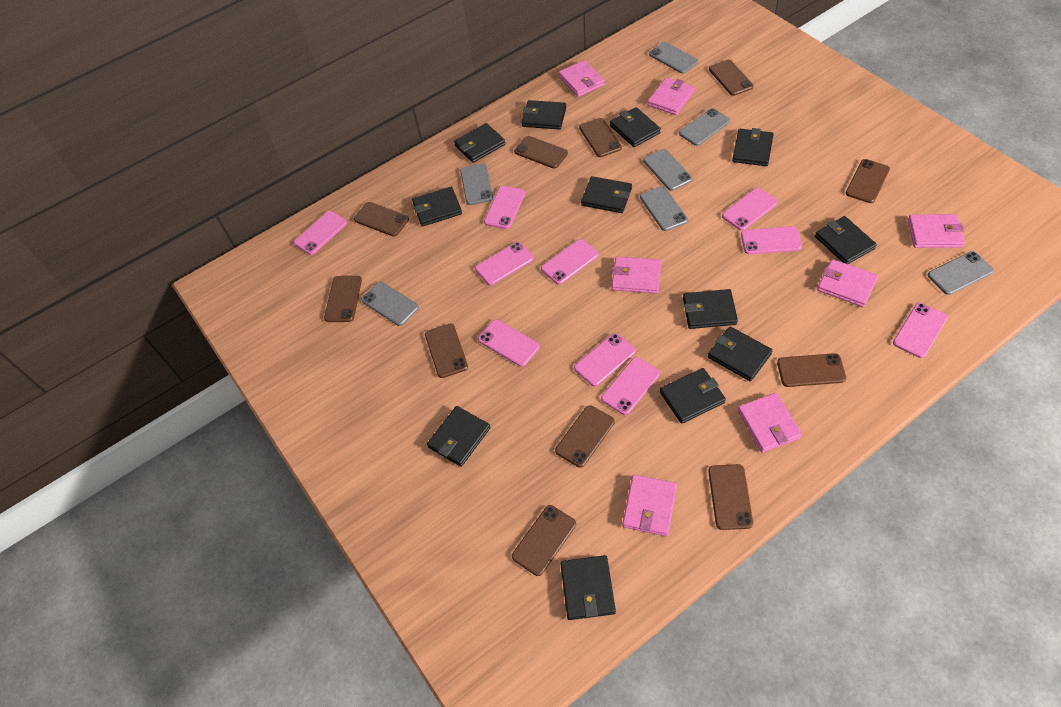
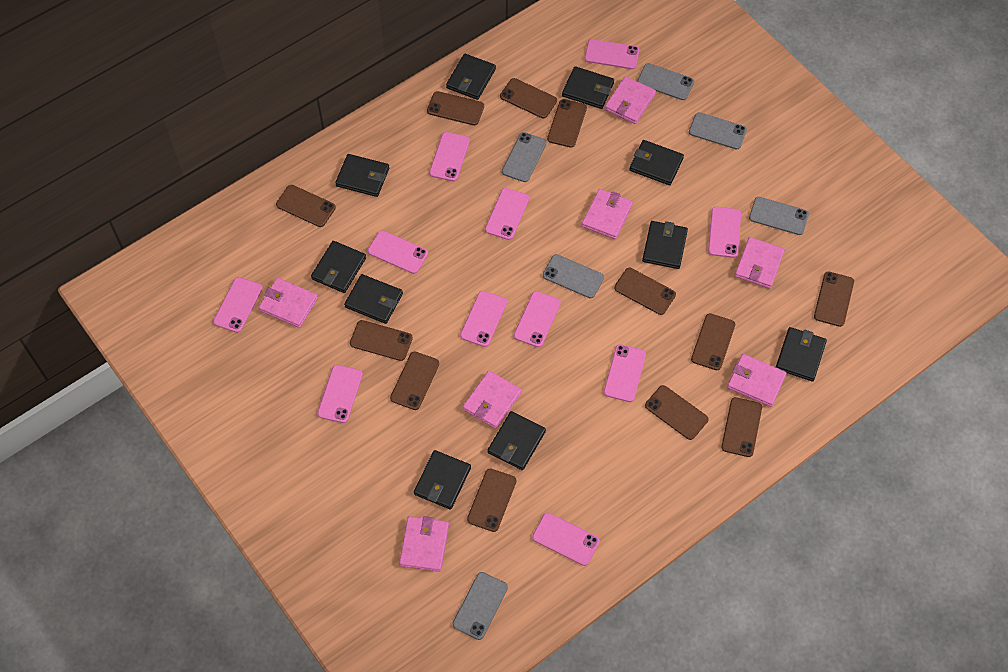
black wallet: 12 -> 10
brown phone: 11 -> 12
grey phone: 7 -> 6
pink phone: 10 -> 11

